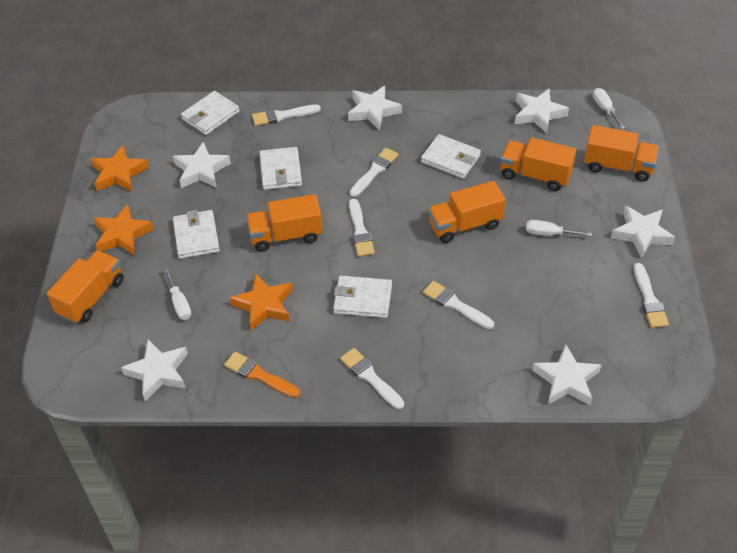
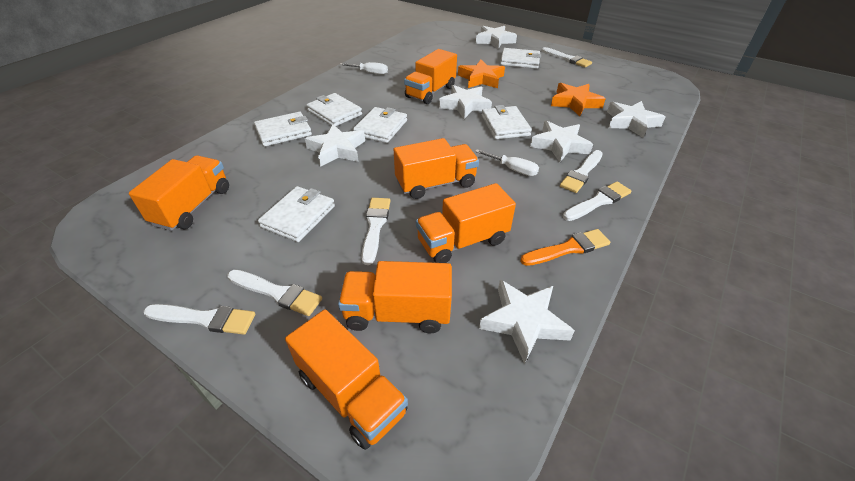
orange star: 3 -> 2
orange truck: 5 -> 6
white screwdriver: 3 -> 2
white wallet: 5 -> 6

